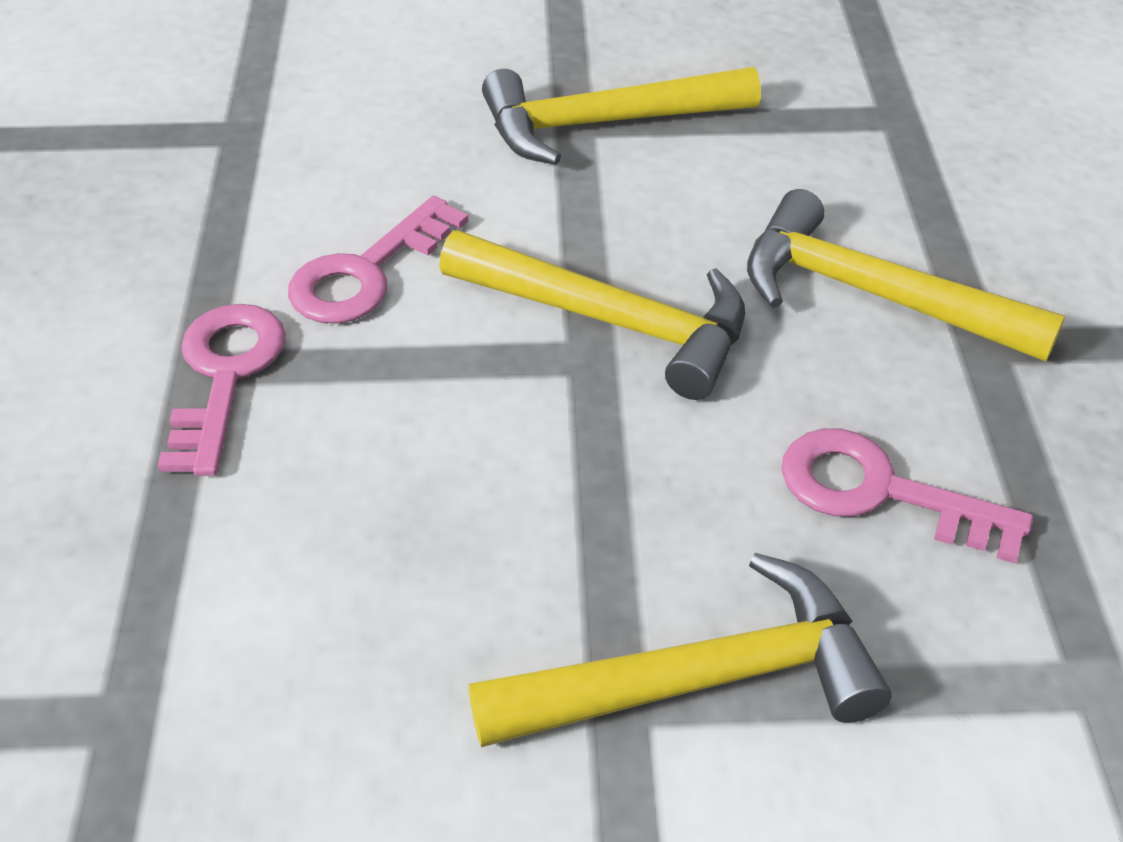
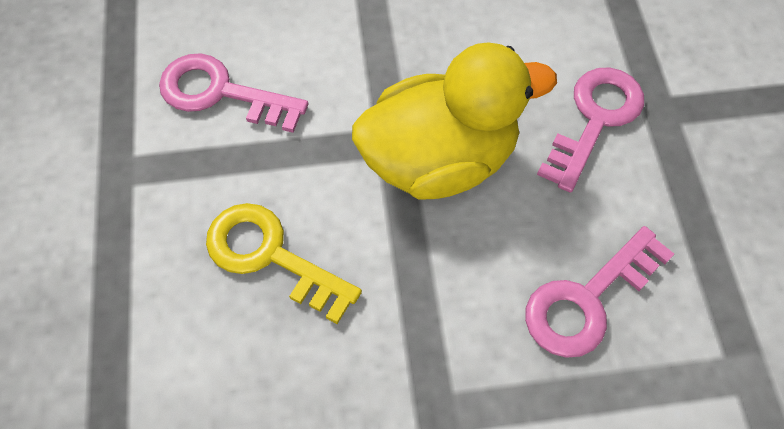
yellow duck: 0 -> 1
yellow hammer: 4 -> 0
yellow key: 0 -> 1

